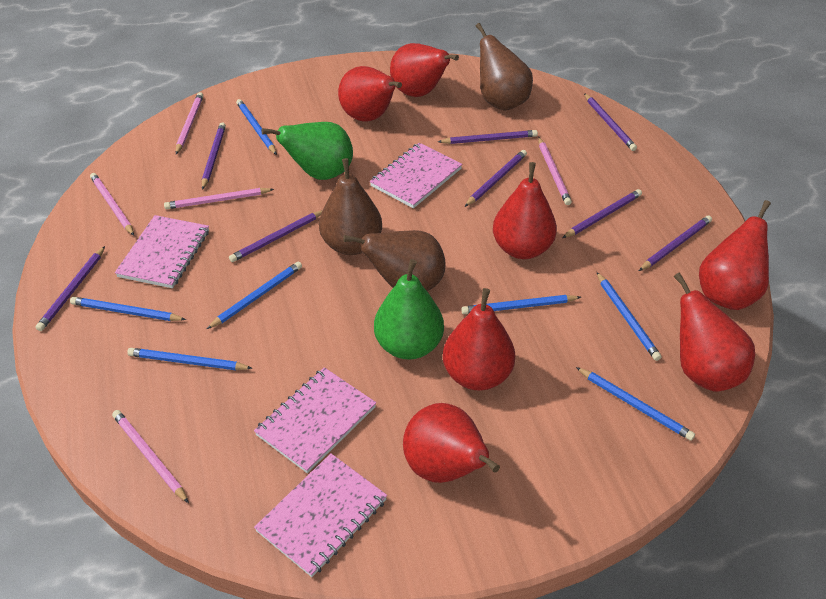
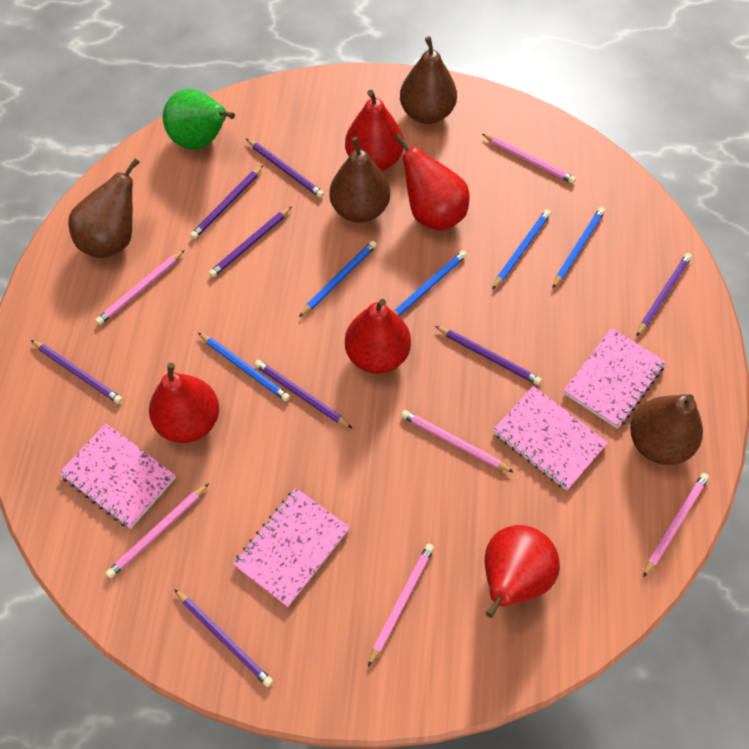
blue pencil: 7 -> 5
brown pear: 3 -> 4
green pear: 2 -> 1
pink pencil: 5 -> 6
red pear: 7 -> 5

